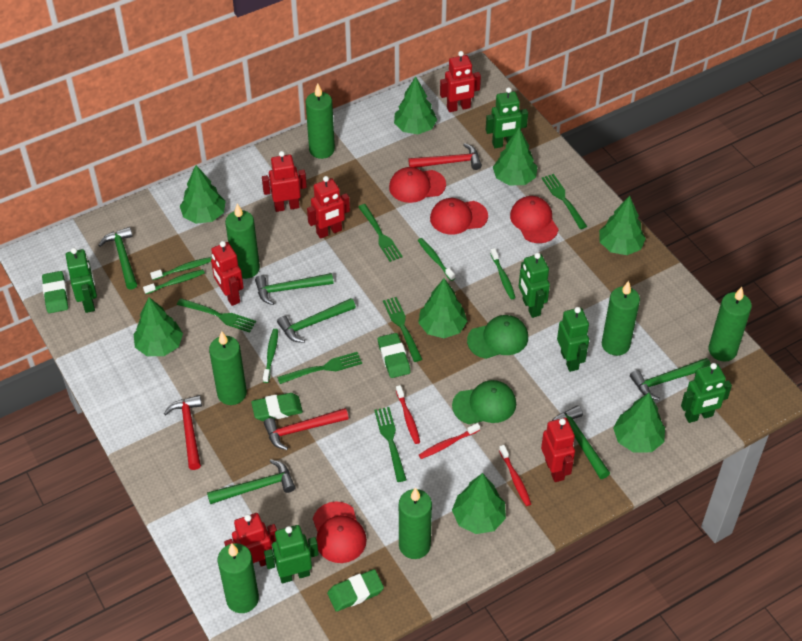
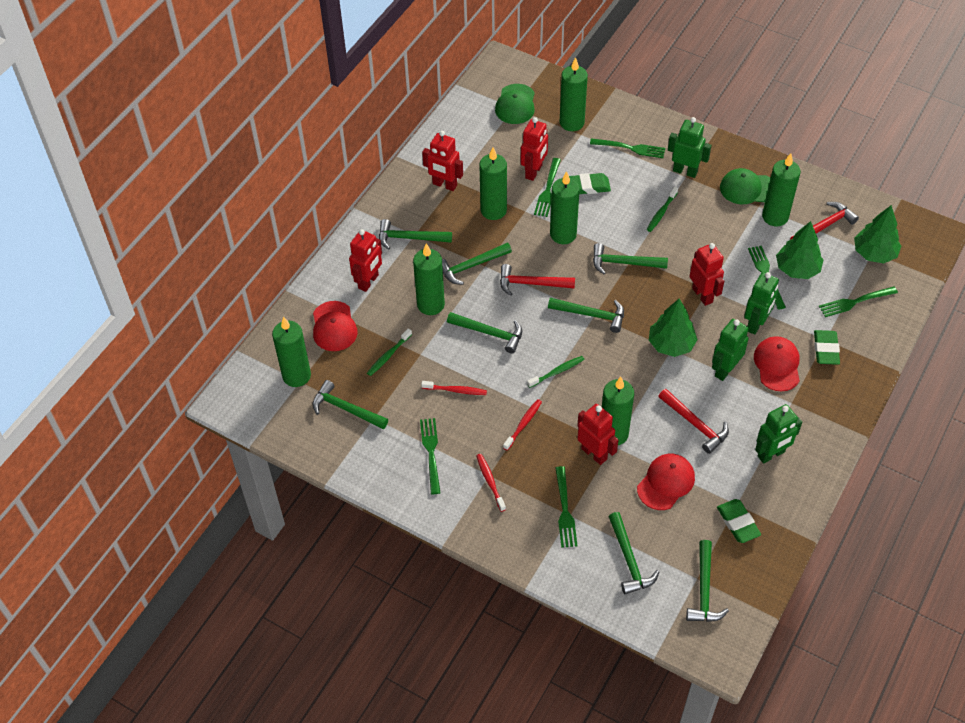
green eraser: 4 -> 3
green hammer: 6 -> 8
green robot: 6 -> 4
green toothbrush: 5 -> 3
green tree: 8 -> 3
red cap: 4 -> 3
red robot: 6 -> 5

